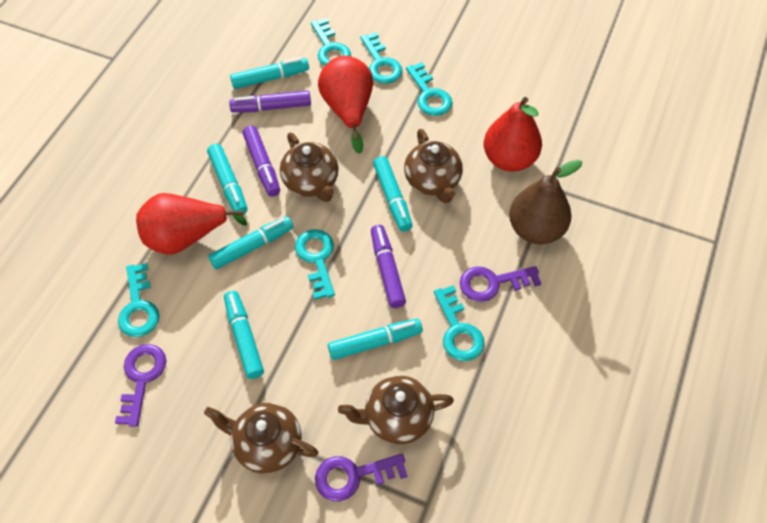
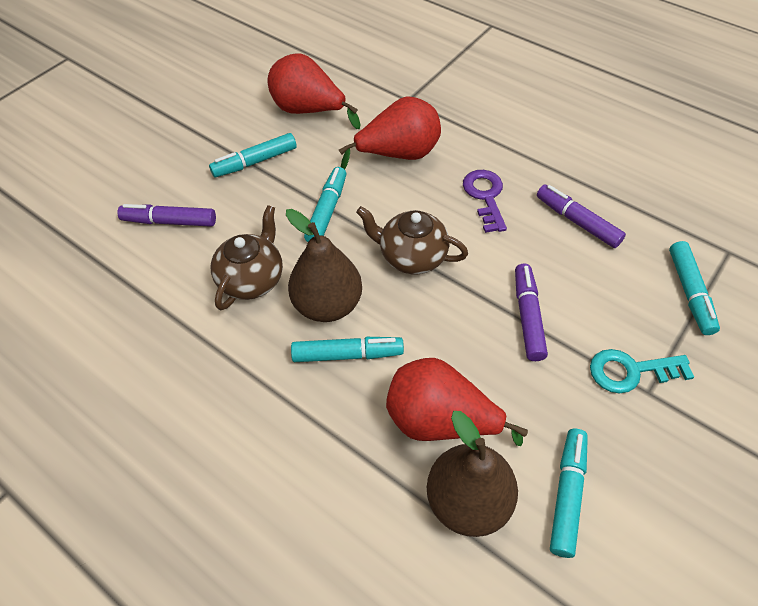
brown pear: 1 -> 2
brown teapot: 4 -> 2
purple key: 3 -> 1
turquoise key: 6 -> 1
turquoise marker: 6 -> 5

